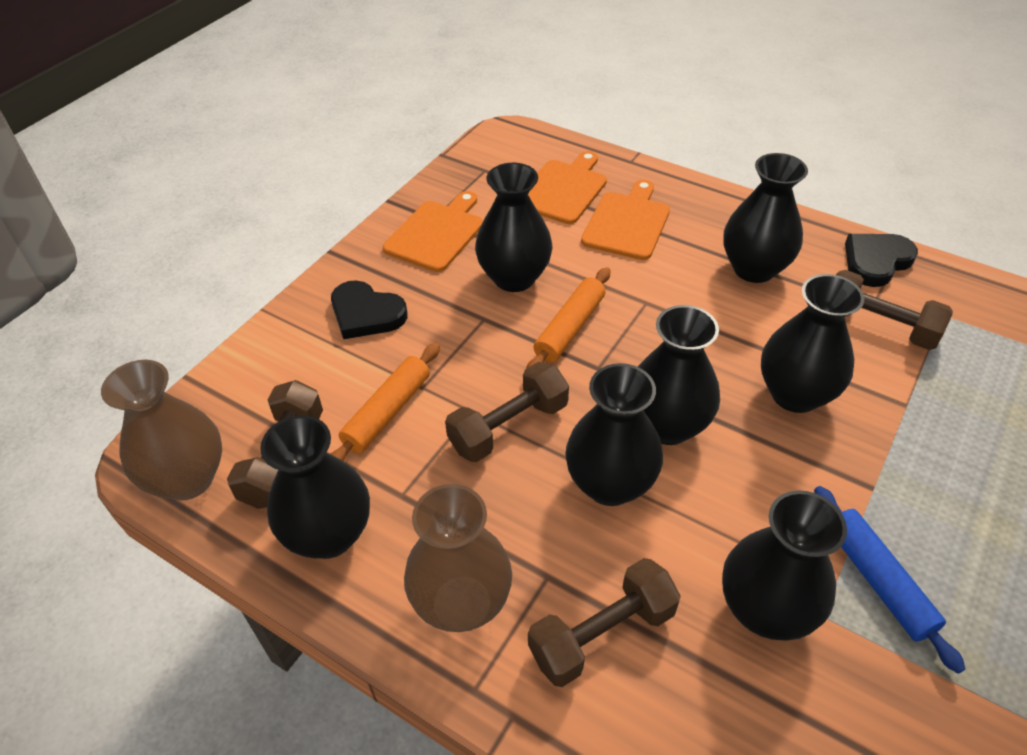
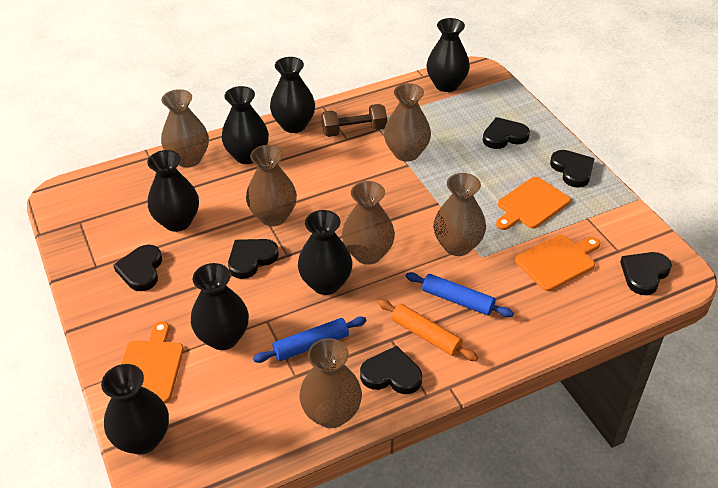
black heart: 2 -> 6
blue rolling pin: 1 -> 2
brown dumbbell: 4 -> 1
brown vase: 2 -> 6
orange rolling pin: 2 -> 1

